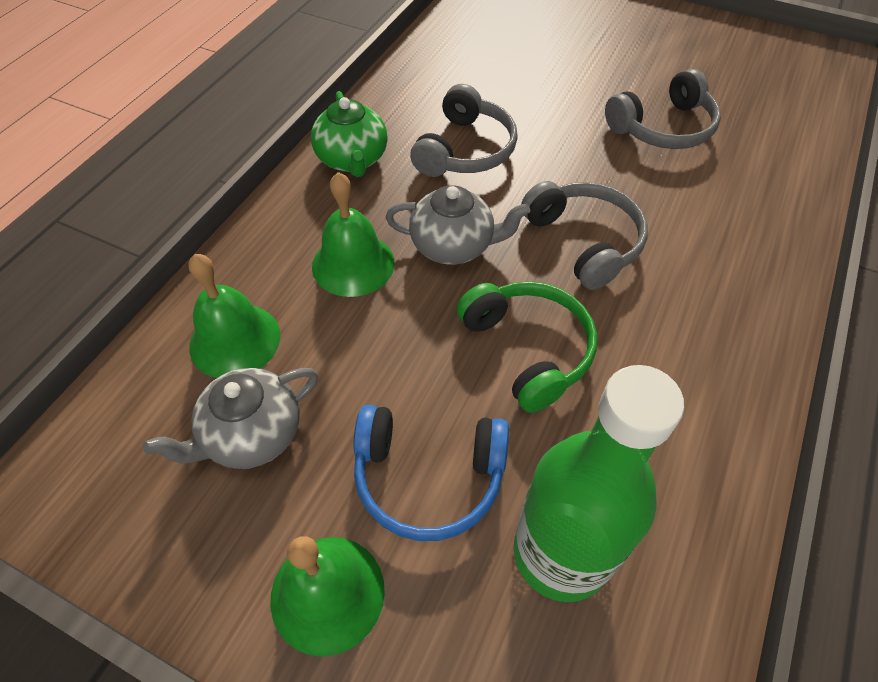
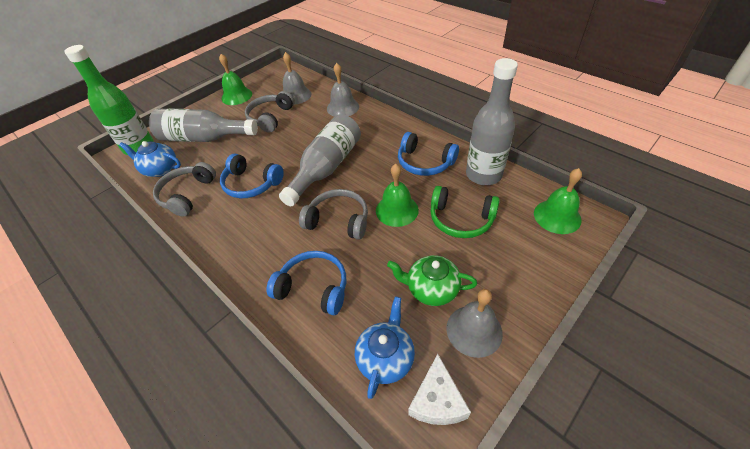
blue headphones: 1 -> 3
blue teapot: 0 -> 2
grey bell: 0 -> 3
grey bottle: 0 -> 3
grey teapot: 2 -> 0
white cheese: 0 -> 1

